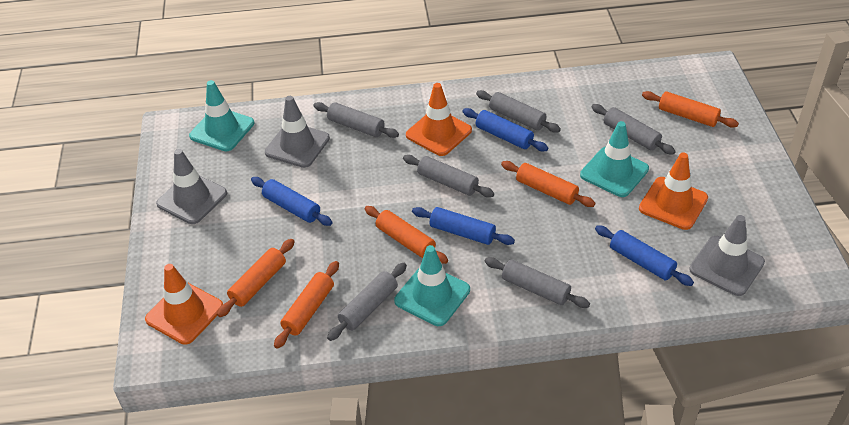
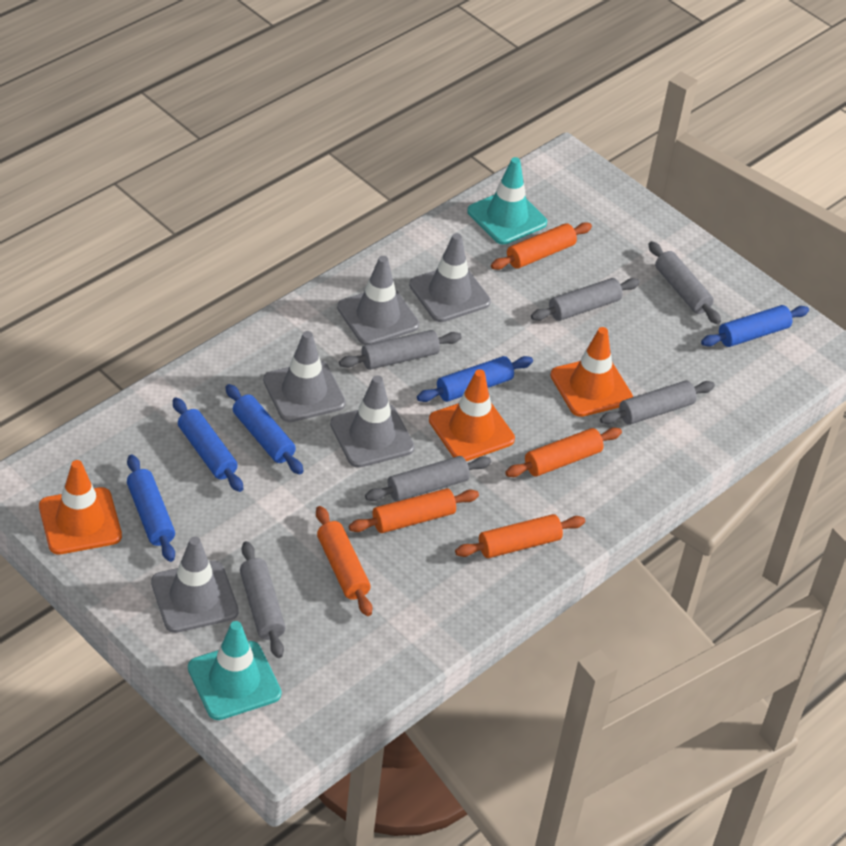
blue rolling pin: 4 -> 5
grey traffic cone: 3 -> 5
turquoise traffic cone: 3 -> 2

